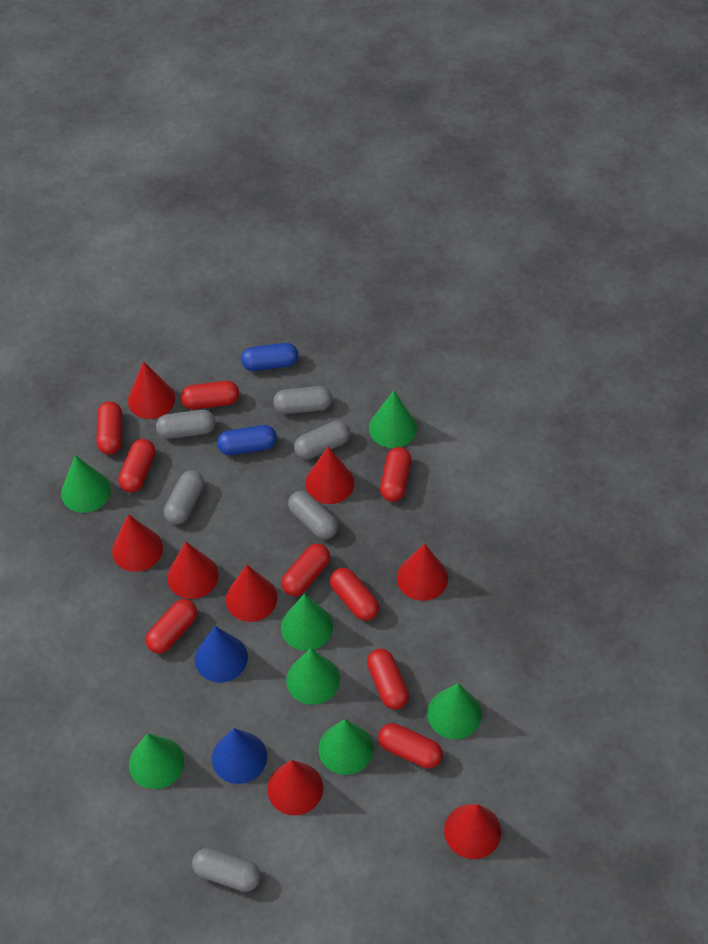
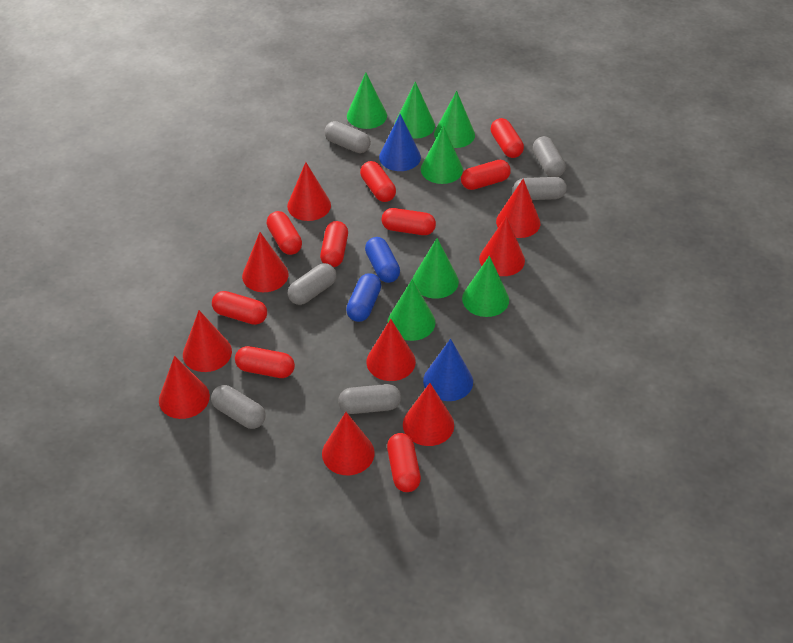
red cone: 8 -> 9

